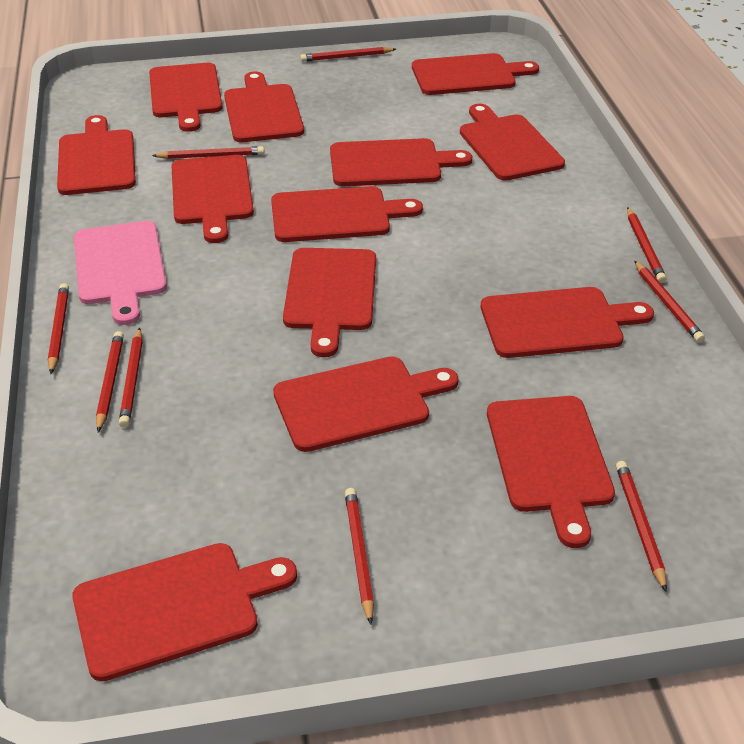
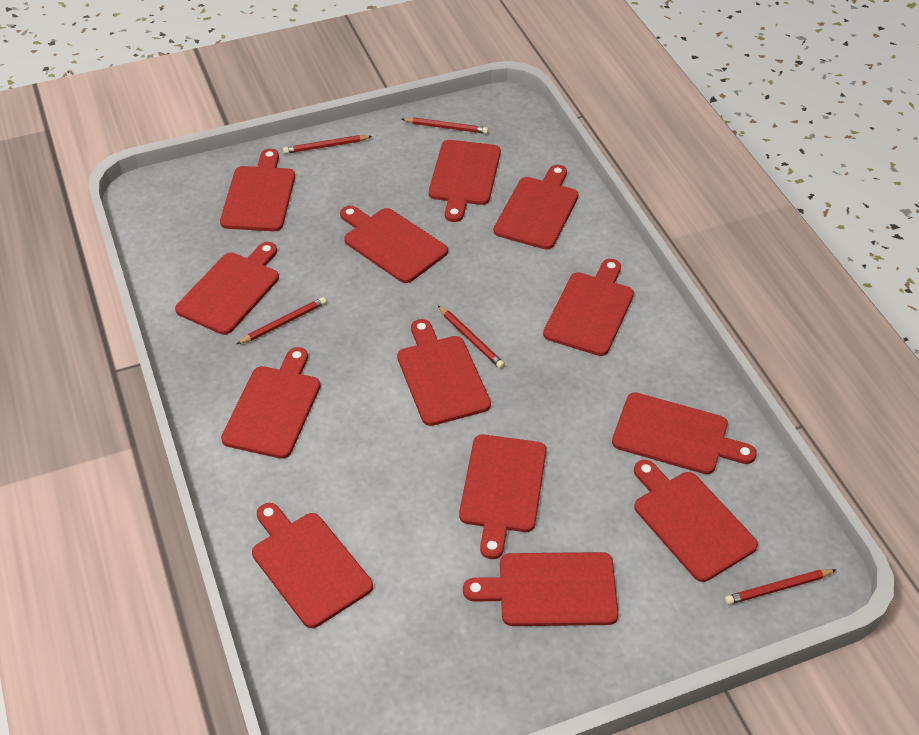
pink cutting board: 1 -> 0
red pencil: 9 -> 5

